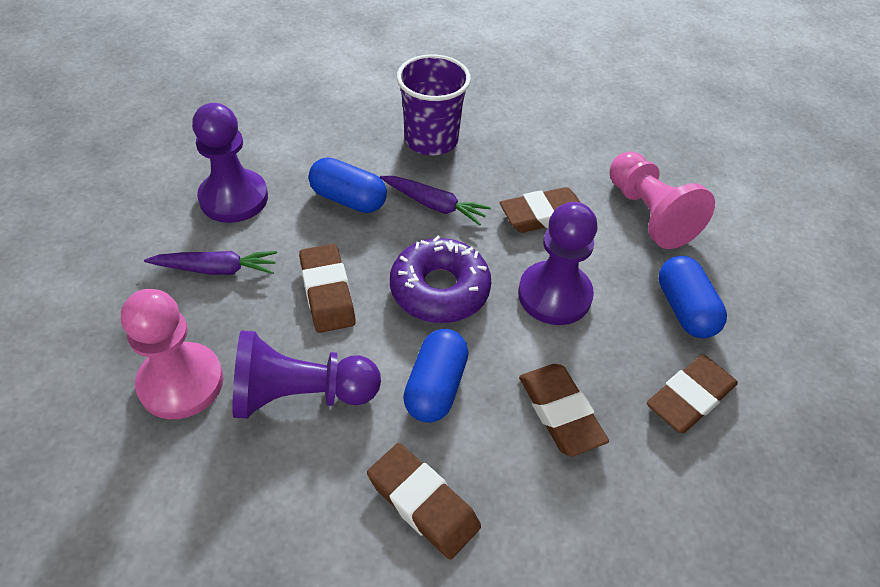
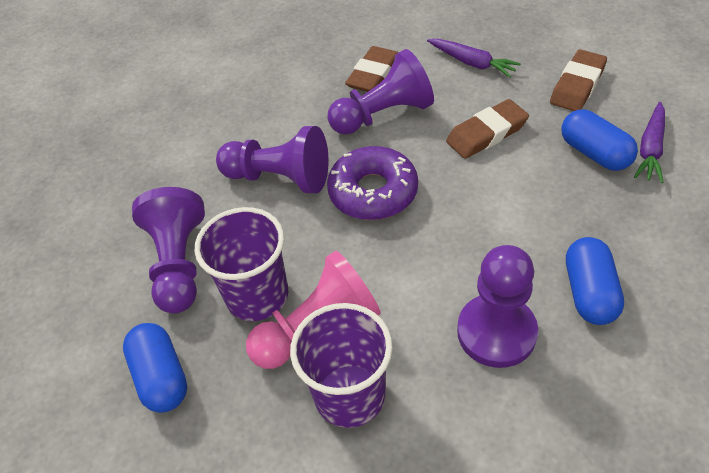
brown eraser: 5 -> 3
pink pawn: 2 -> 1
purple cup: 1 -> 2
purple pawn: 3 -> 4

